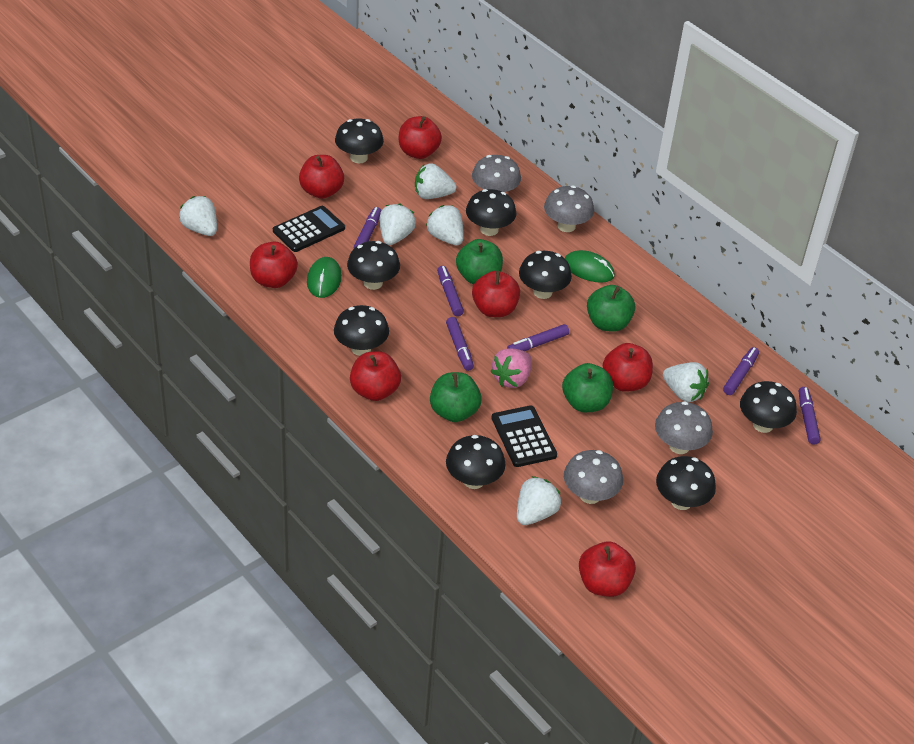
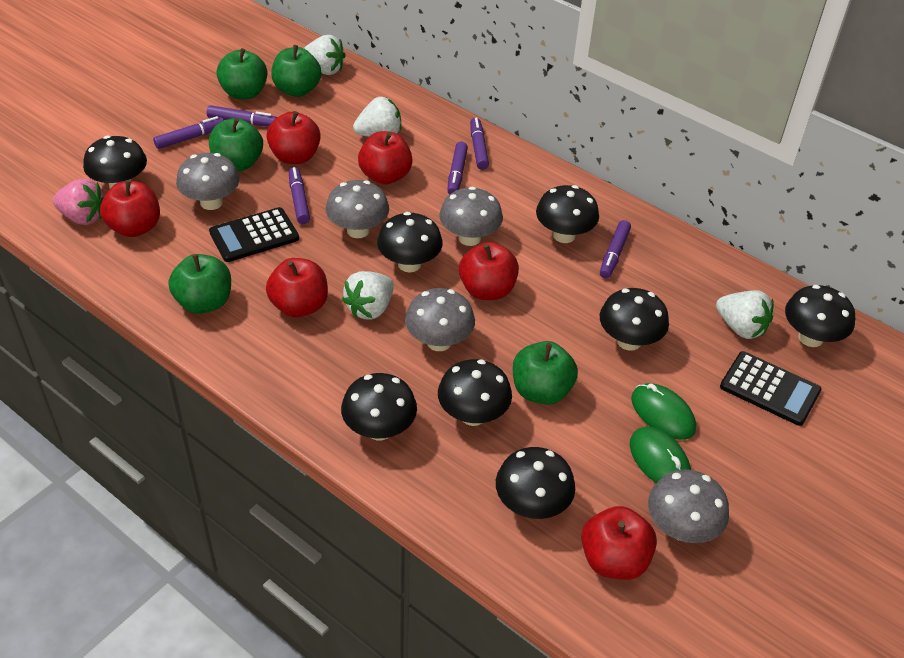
green apple: 4 -> 5
grey mushroom: 4 -> 5
red apple: 7 -> 6
white strawberry: 6 -> 4

